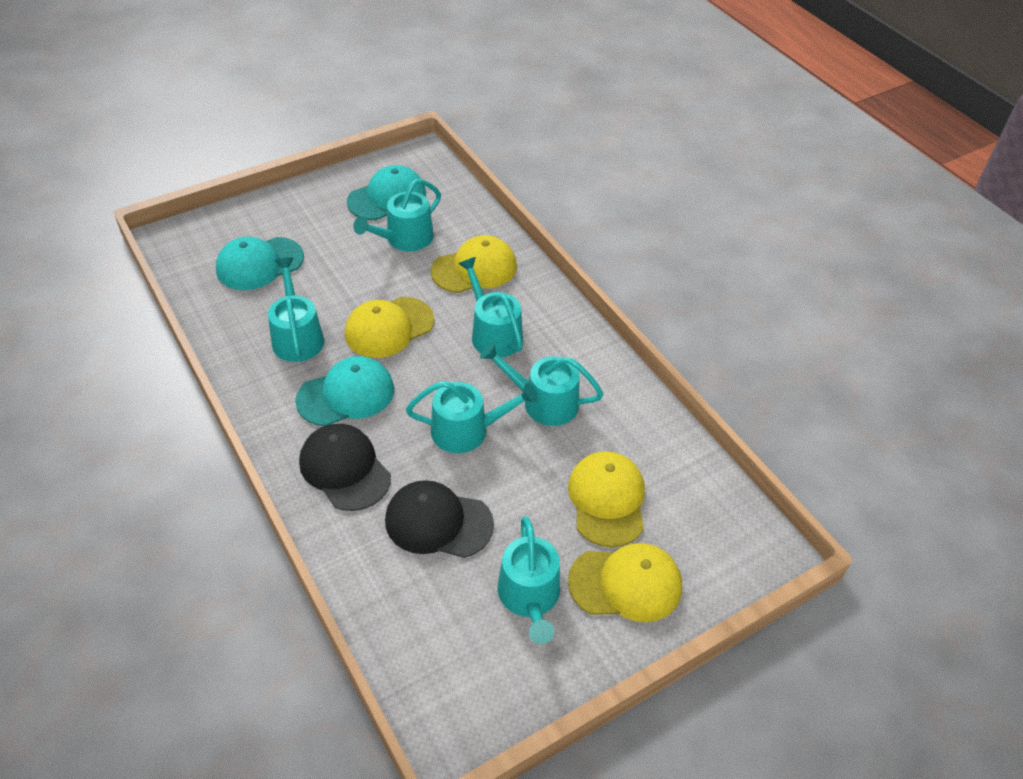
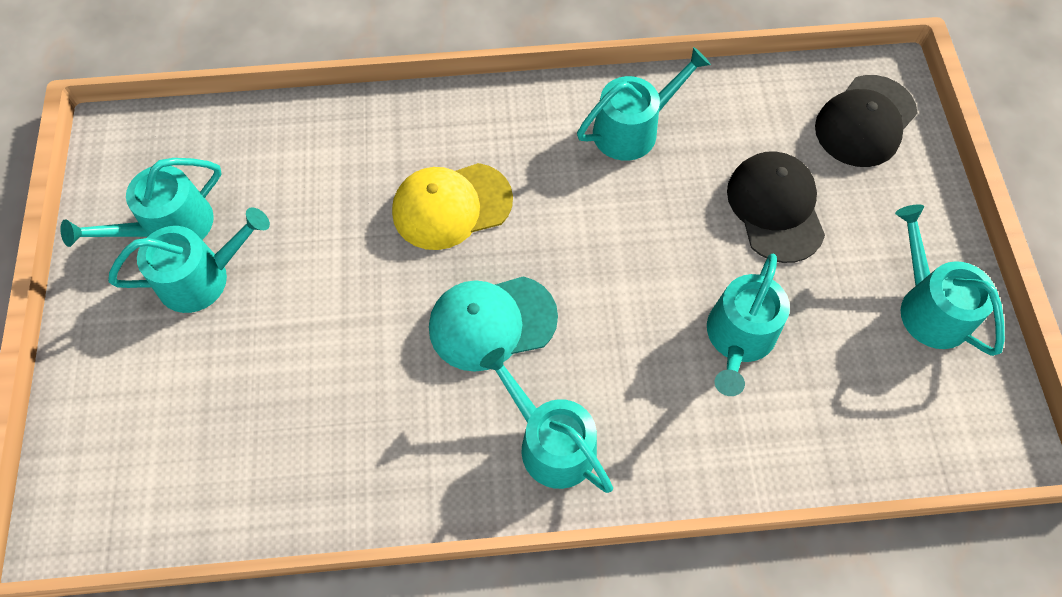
turquoise cap: 3 -> 1
yellow cap: 4 -> 1

